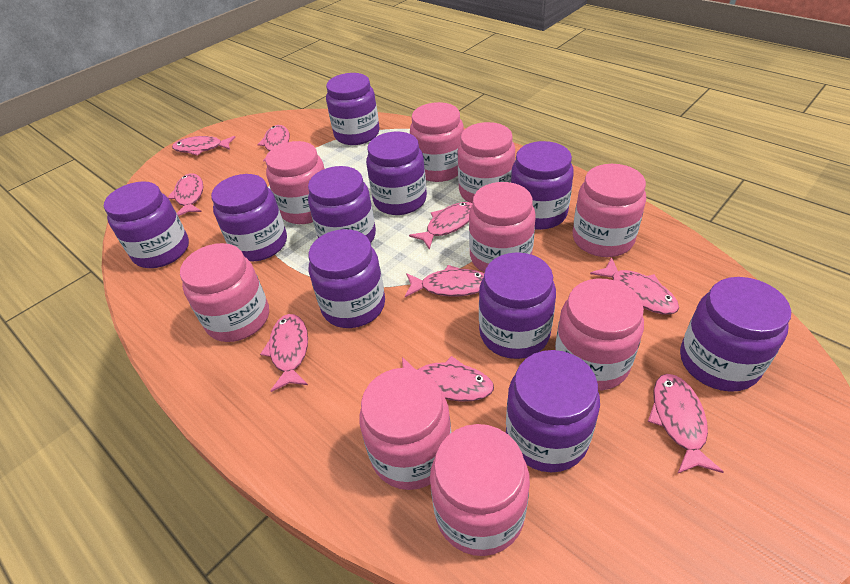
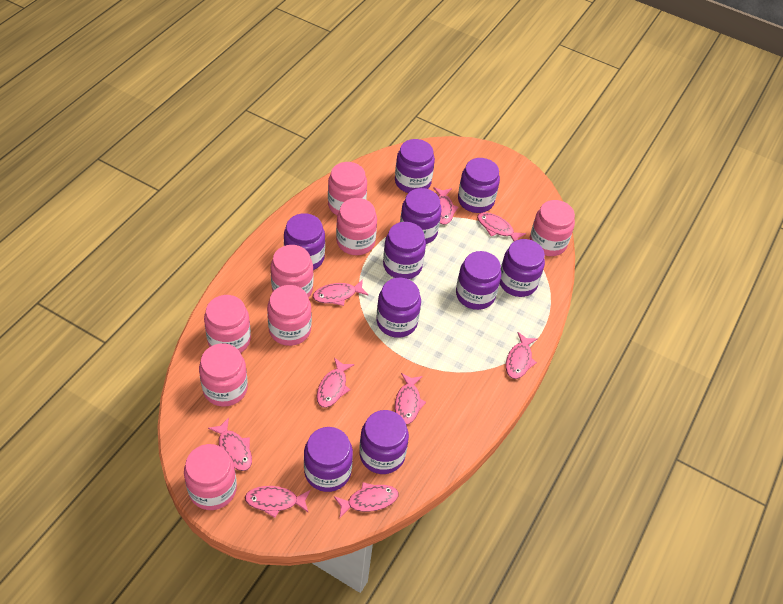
pink jar: 9 -> 8

